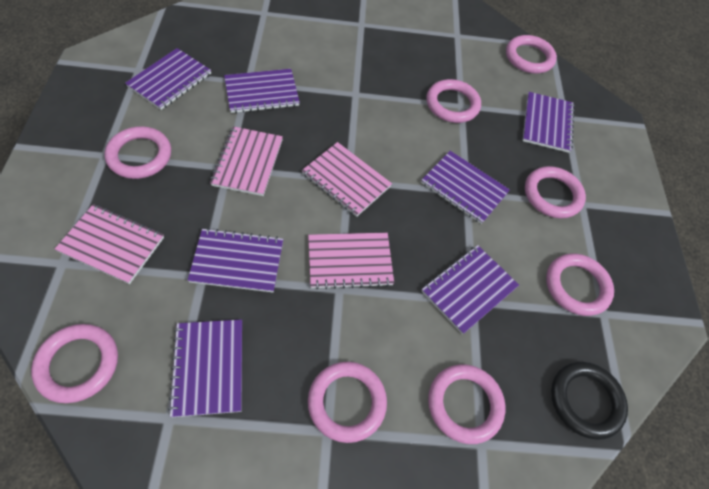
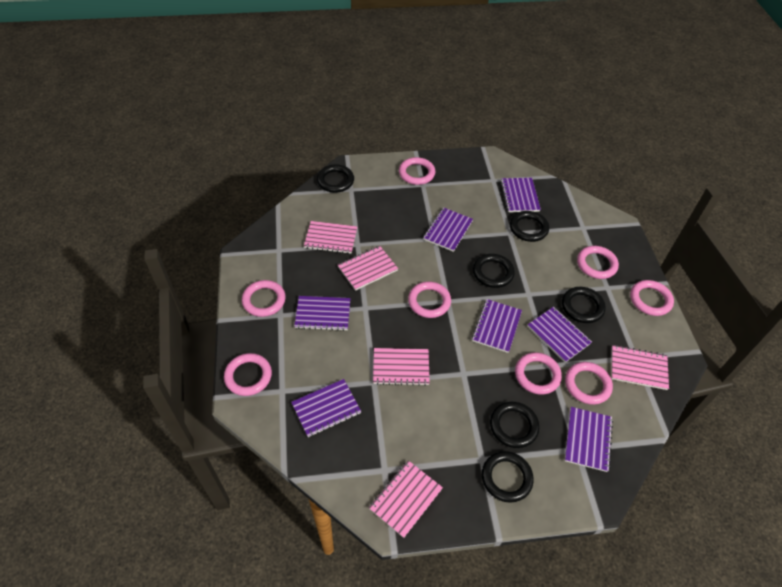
black ring: 1 -> 6
pink notebook: 4 -> 5

